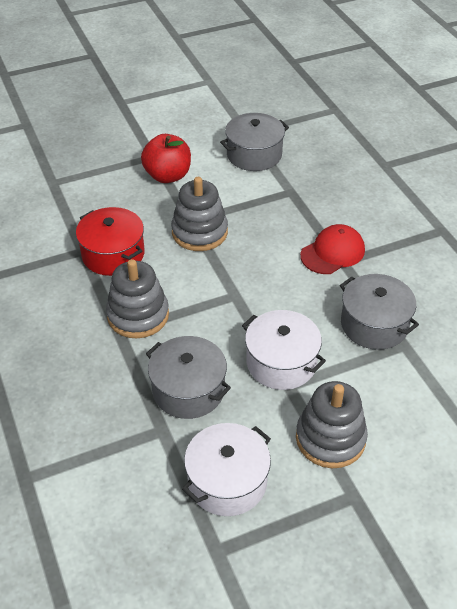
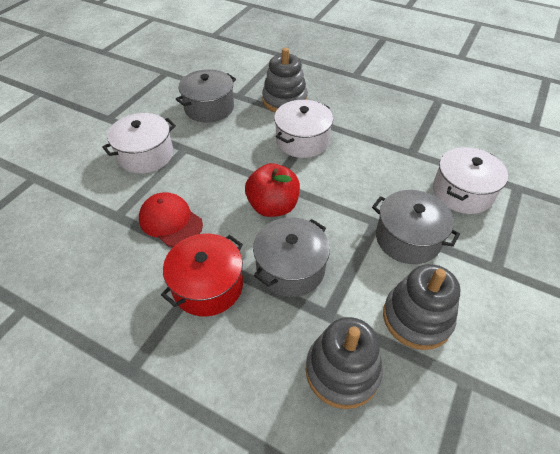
white pot: 2 -> 3

